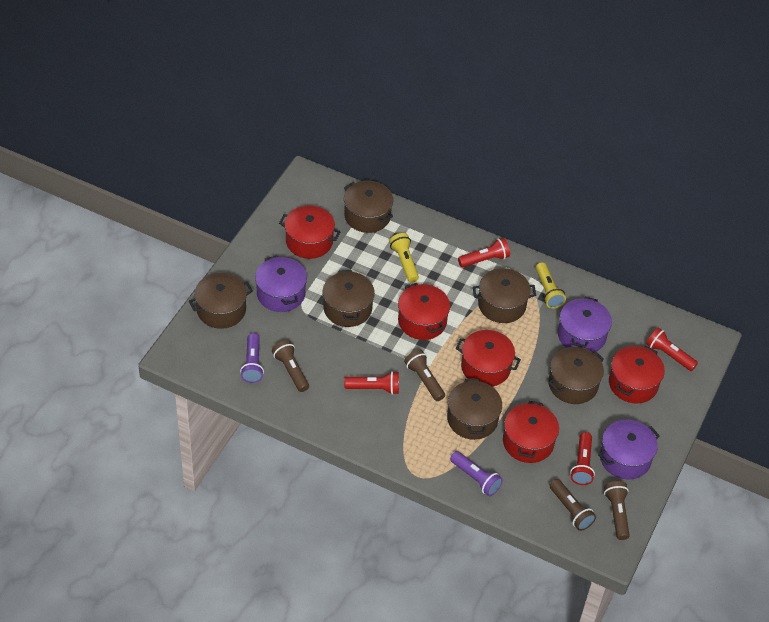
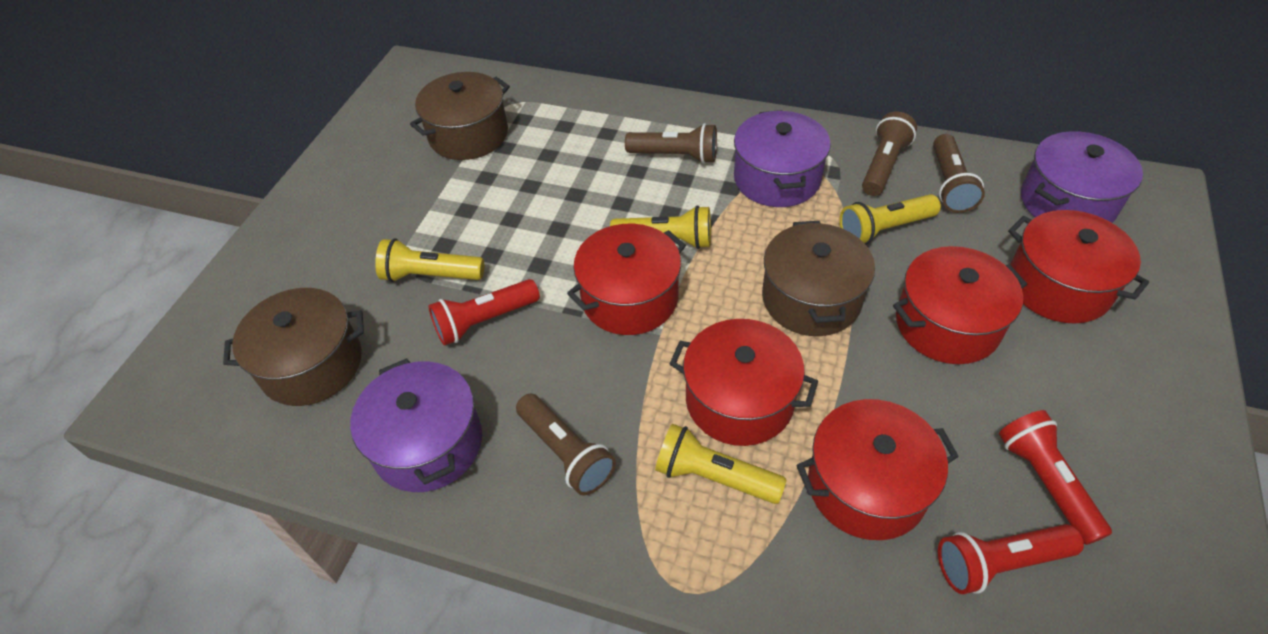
brown pot: 6 -> 3
purple flashlight: 2 -> 0
red flashlight: 4 -> 3
yellow flashlight: 2 -> 4

